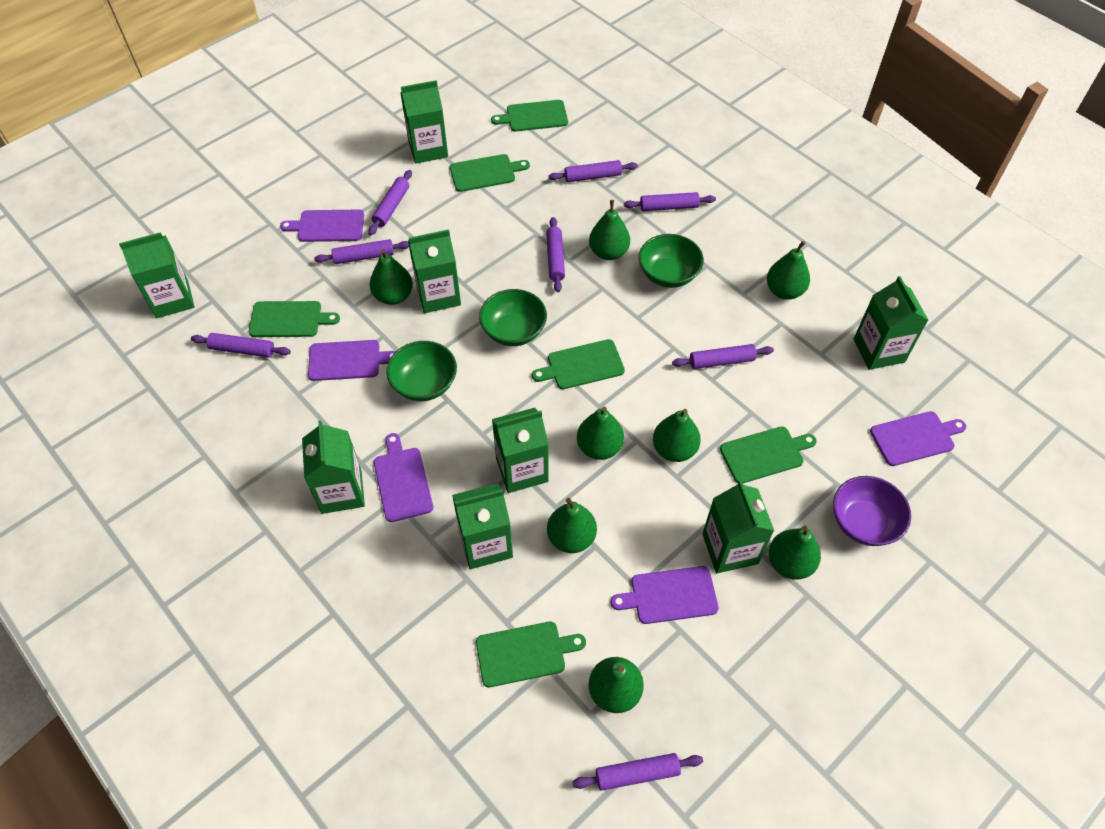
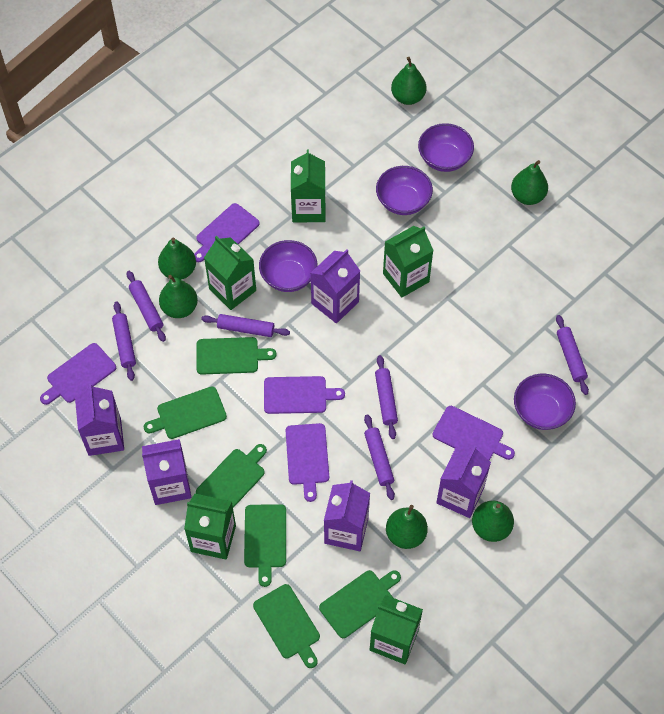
green bowl: 3 -> 0
green carton: 8 -> 5
green pear: 8 -> 6
purple bowl: 1 -> 4
purple carton: 0 -> 5
purple rolling pin: 8 -> 6

